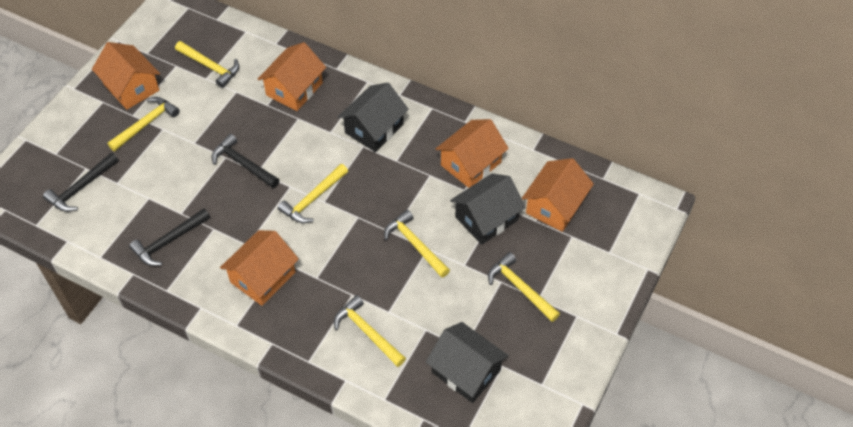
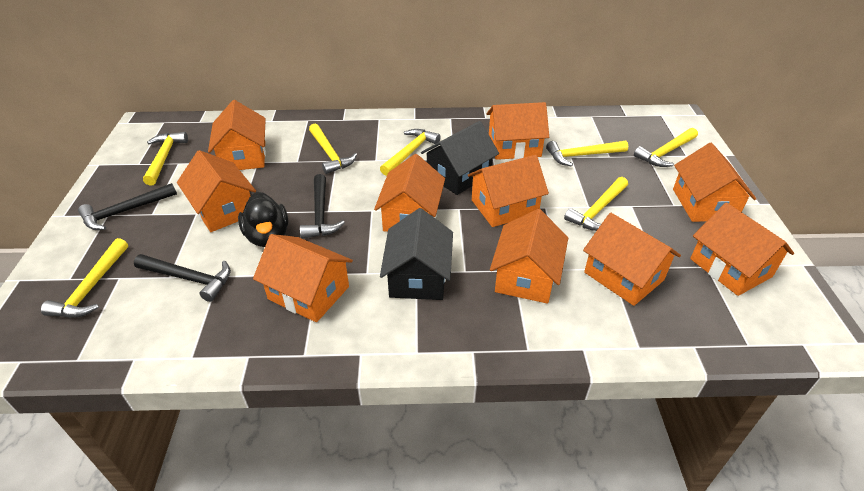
black duck: 0 -> 1
black house: 3 -> 2
orange house: 5 -> 10
yellow hammer: 6 -> 7

